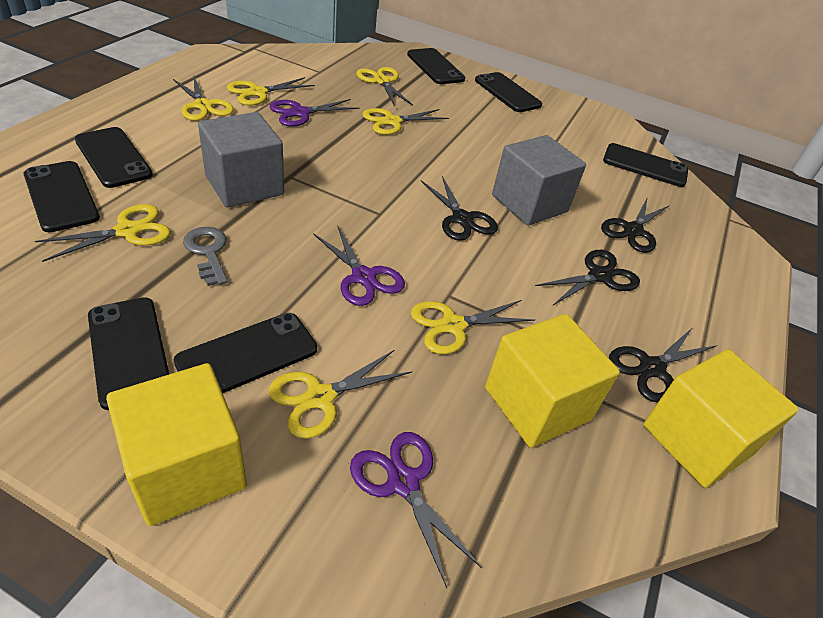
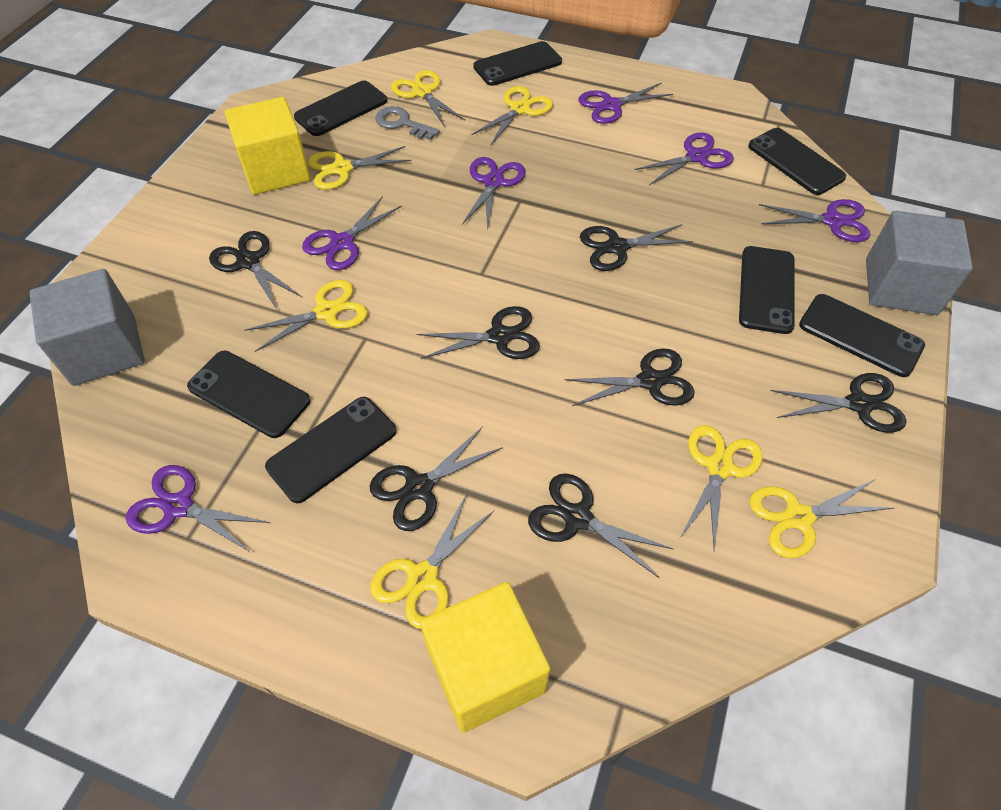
black scissors: 4 -> 7
purple scissors: 3 -> 6
yellow cube: 3 -> 2

